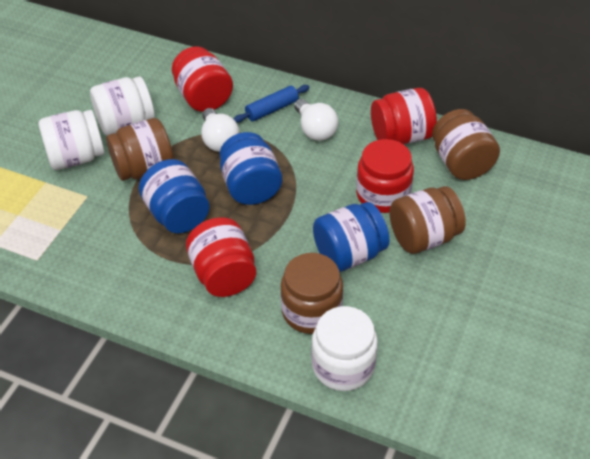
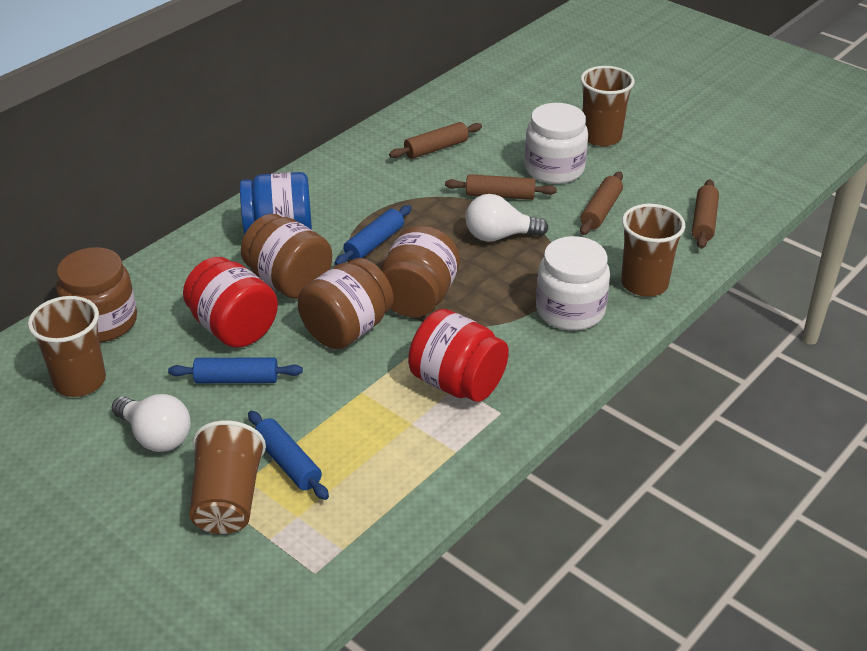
blue jar: 3 -> 1
blue rolling pin: 1 -> 3
brown cup: 0 -> 4
brown rolling pin: 0 -> 4
red jar: 4 -> 2
white jar: 3 -> 2

